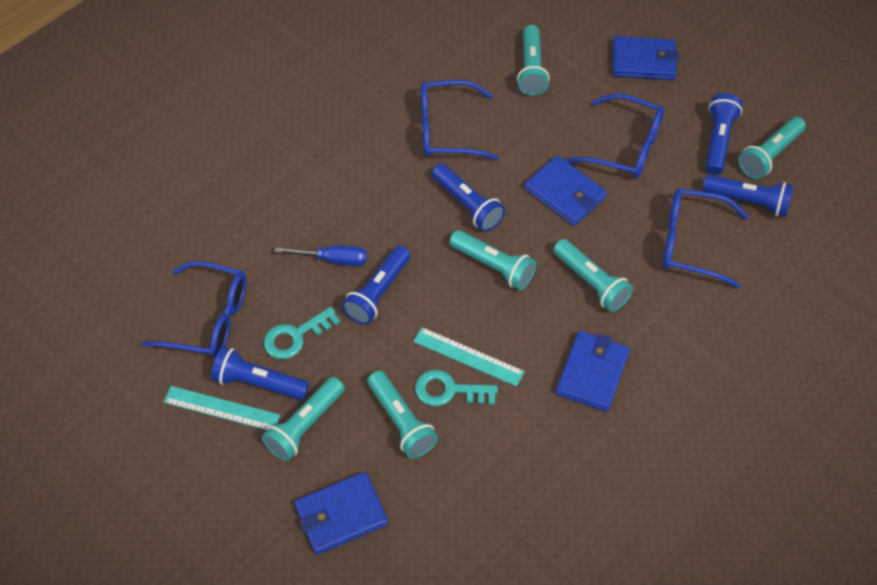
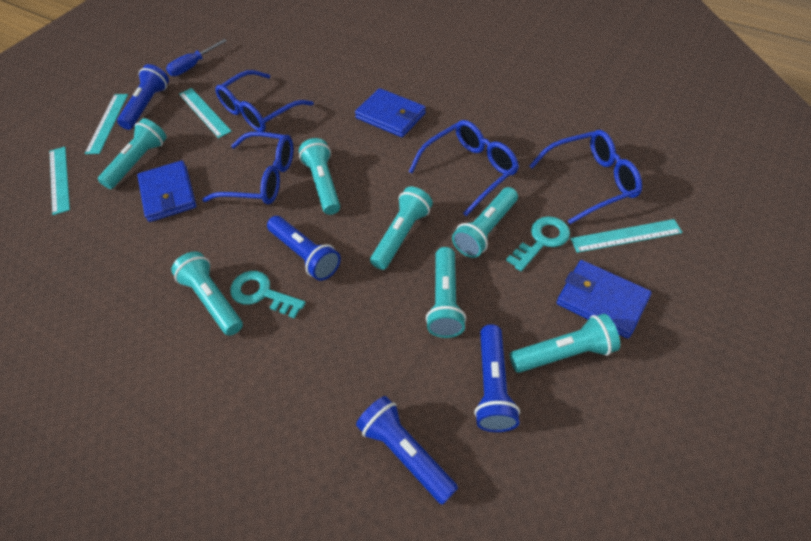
blue flashlight: 5 -> 4
blue wallet: 4 -> 3
turquoise flashlight: 6 -> 7
turquoise ruler: 2 -> 4

